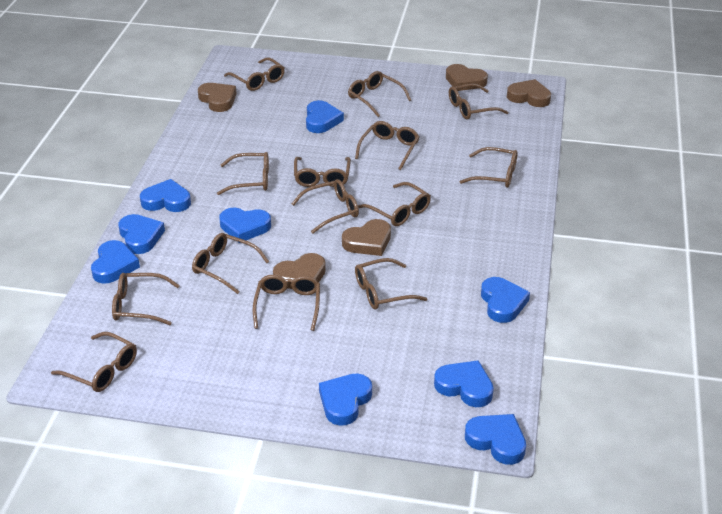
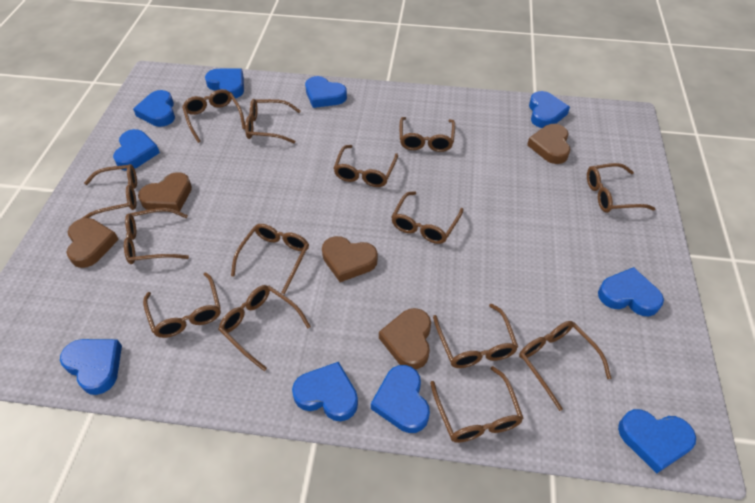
blue heart: 9 -> 10

